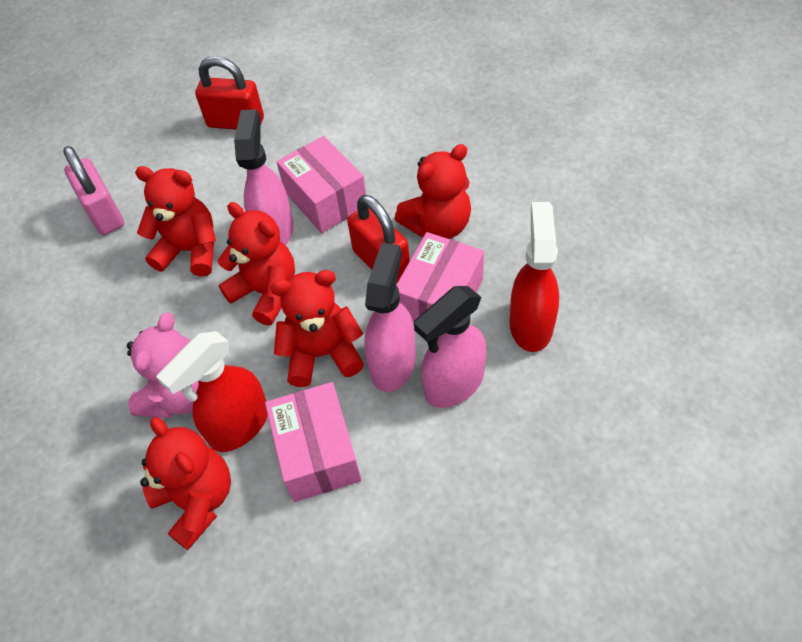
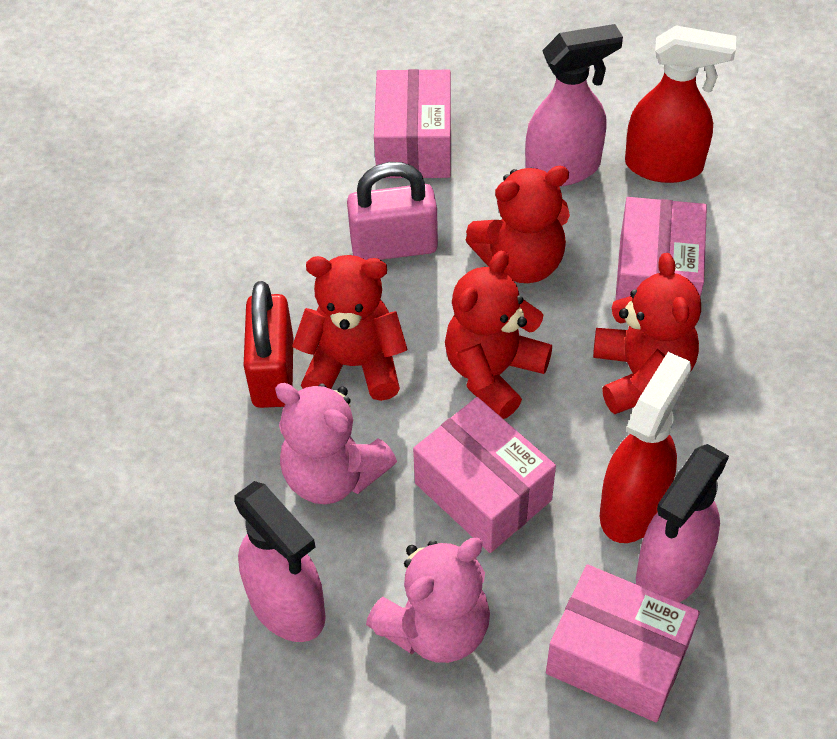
pink box: 3 -> 4
pink teddy bear: 1 -> 2
red padlock: 2 -> 1
red teddy bear: 5 -> 4

